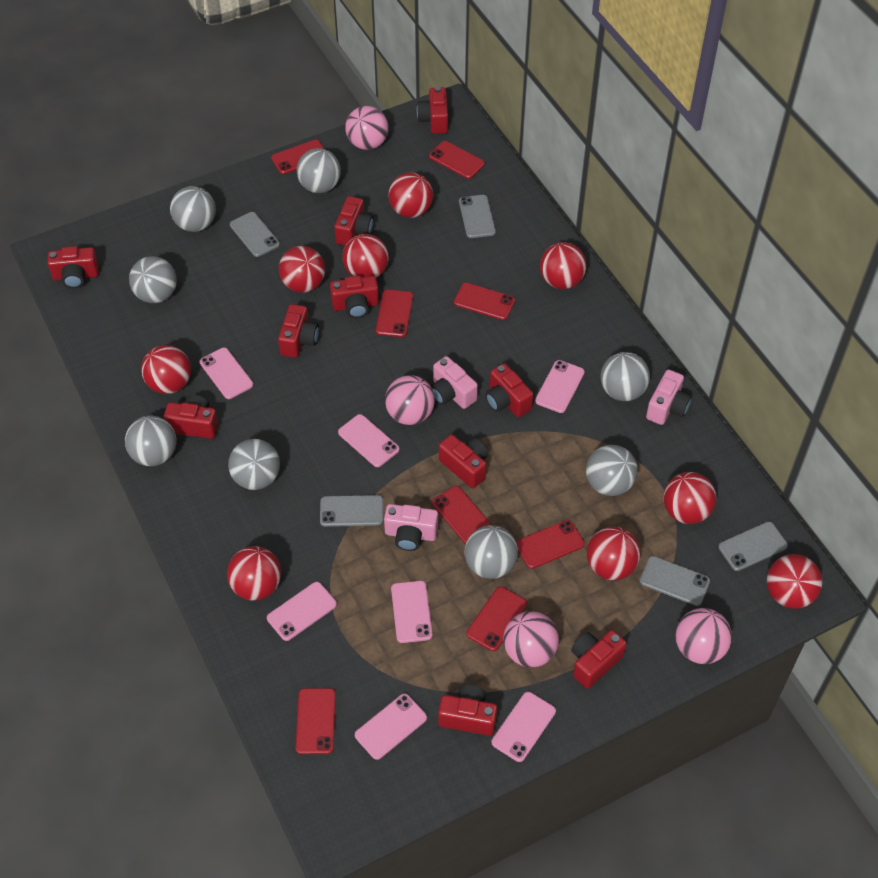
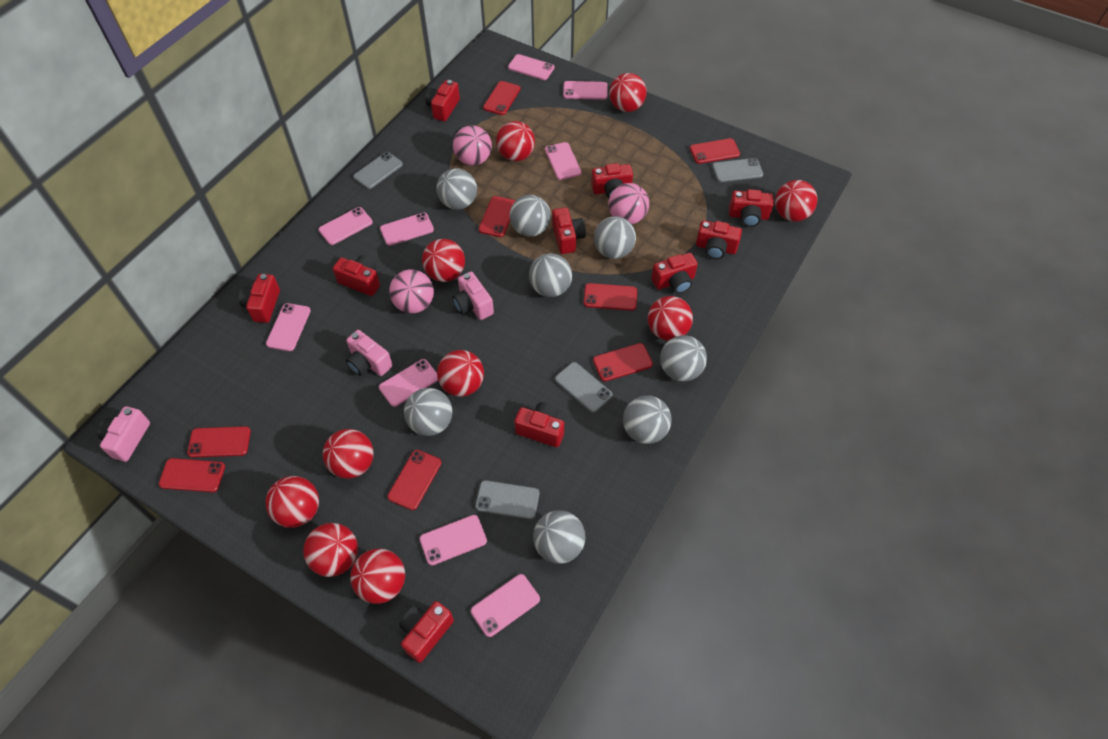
grey phone: 5 -> 4
pink ball: 4 -> 3
pink phone: 7 -> 9
red ball: 9 -> 10

